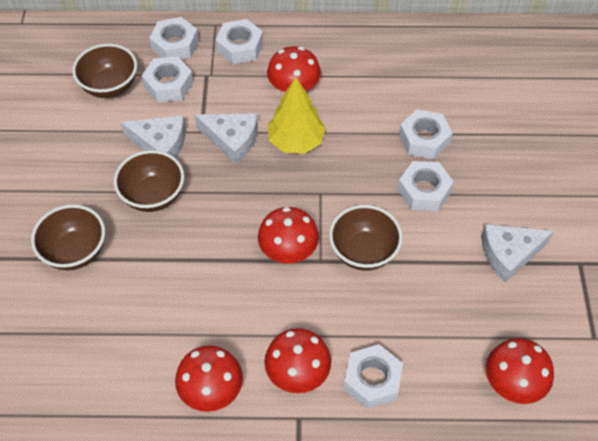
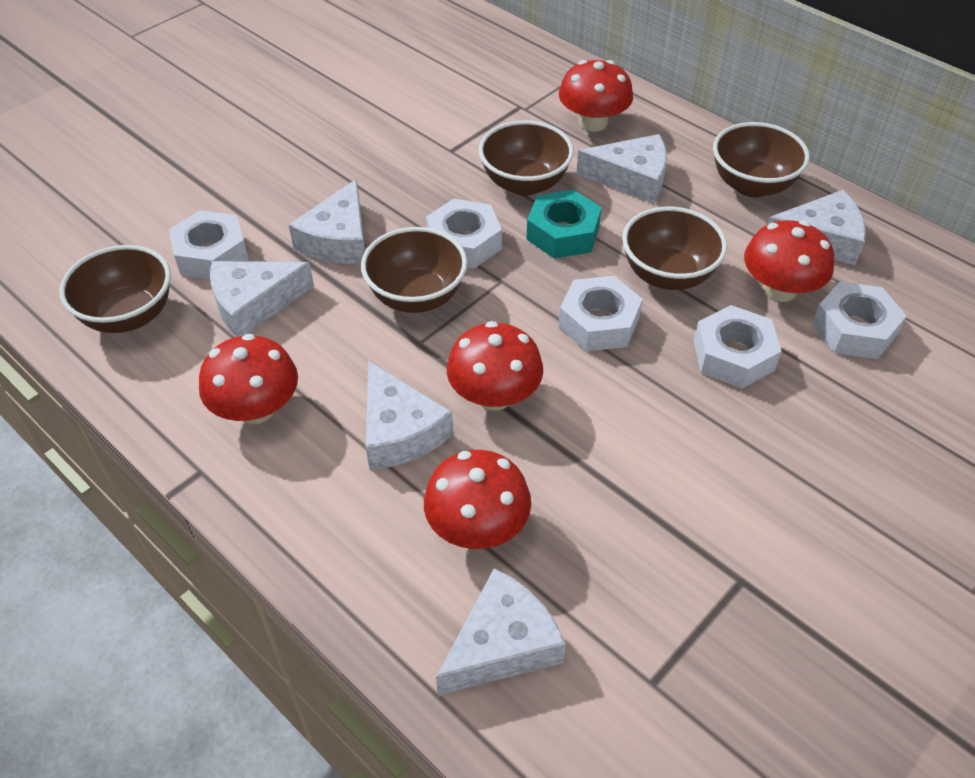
brown bowl: 4 -> 5
turquoise nut: 0 -> 1
white cheese: 3 -> 6
white nut: 6 -> 5
yellow tree: 1 -> 0

